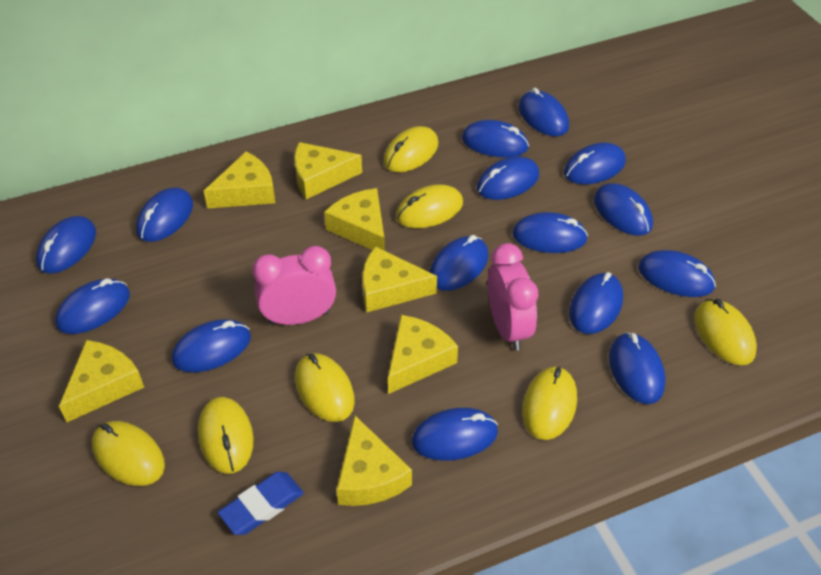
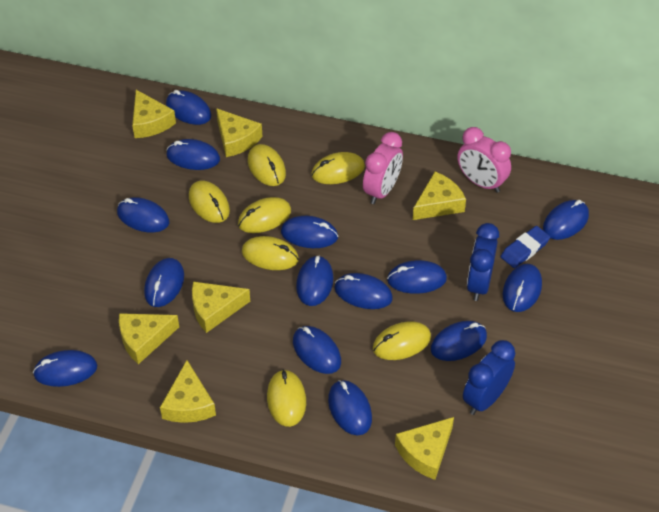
blue clock: 0 -> 2
blue mouse: 15 -> 14

